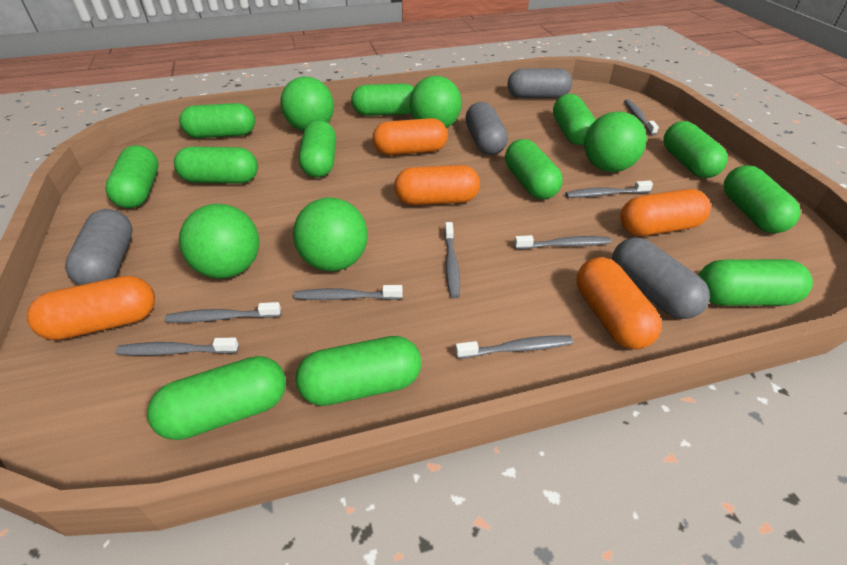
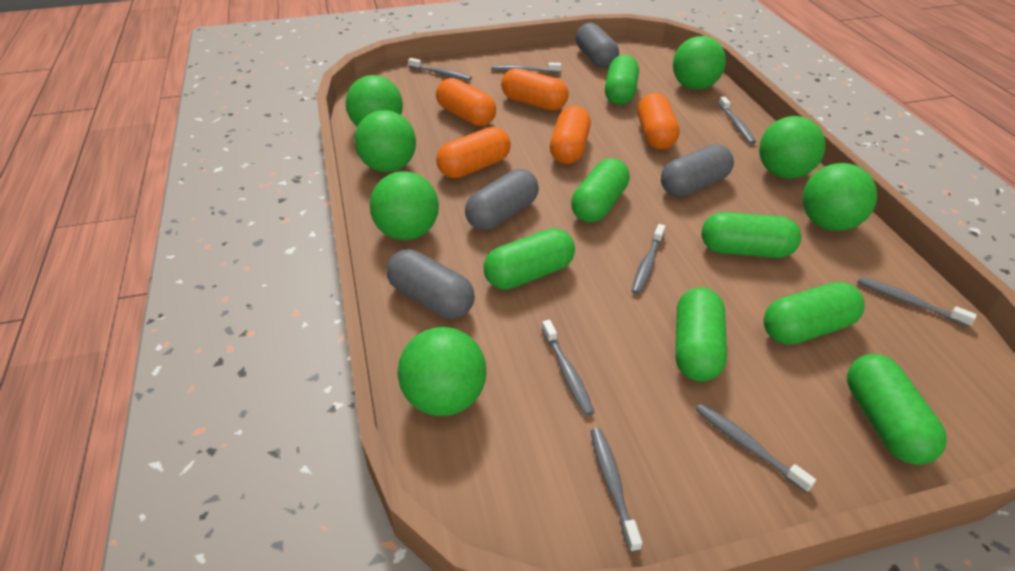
green ball: 5 -> 7
green capsule: 12 -> 7

